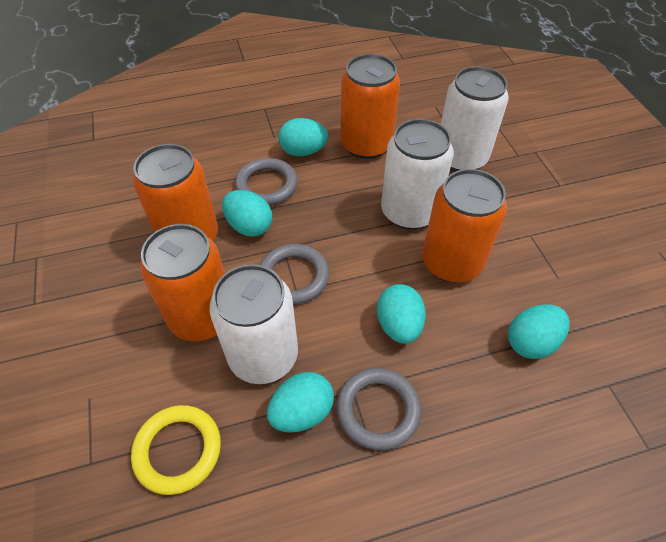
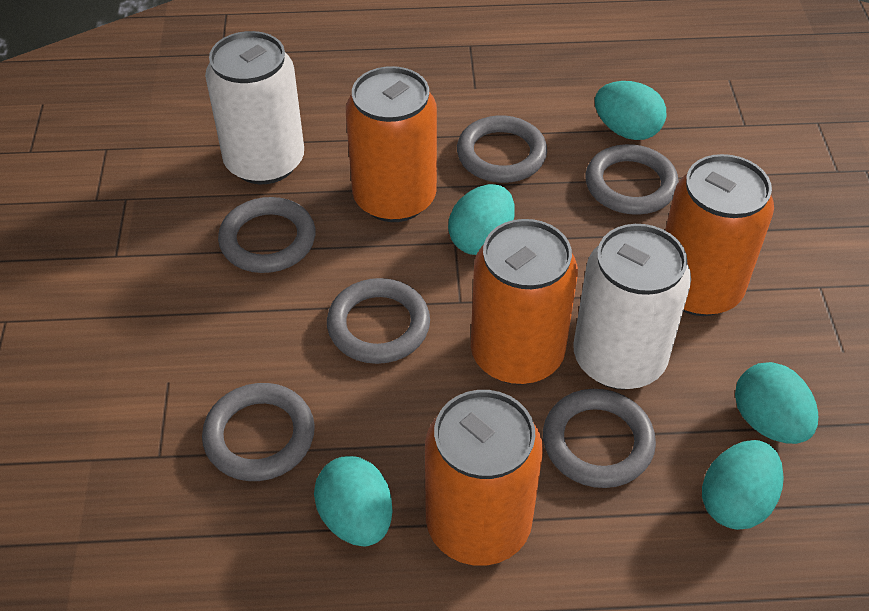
grey ring: 3 -> 6
white can: 3 -> 2
yellow ring: 1 -> 0

